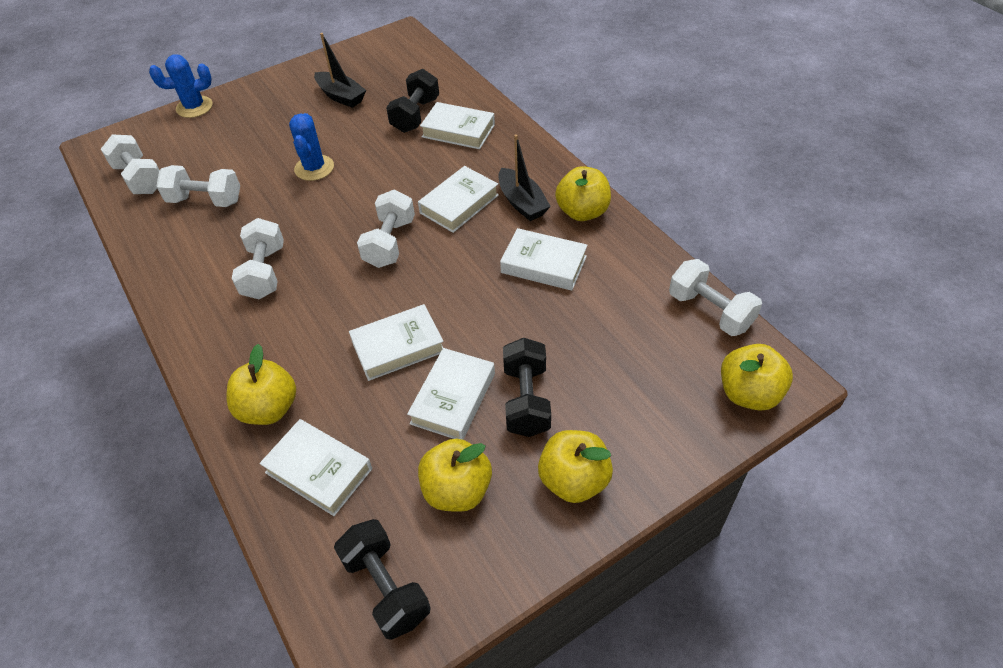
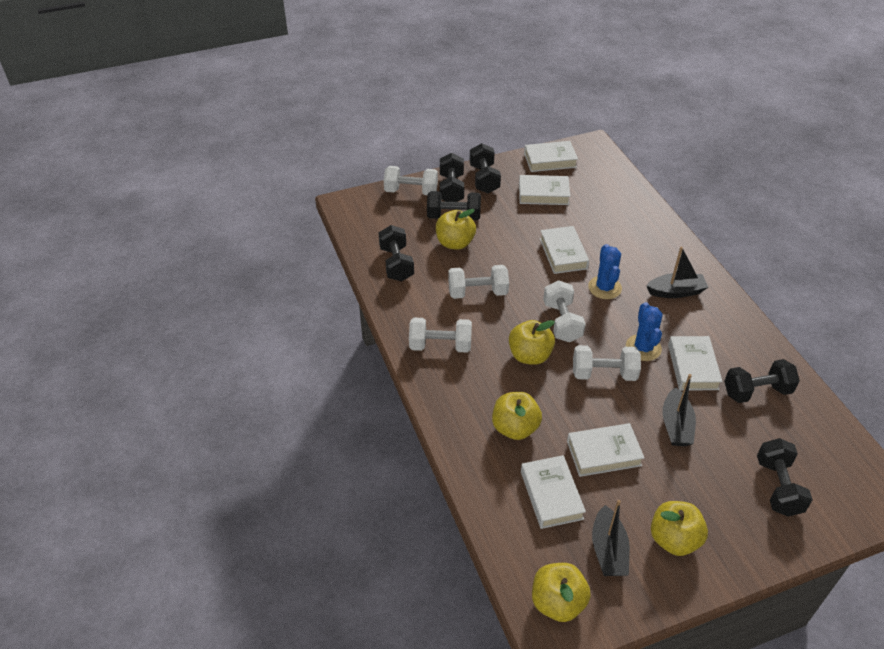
black boat: 2 -> 3
black dumbbell: 3 -> 6

